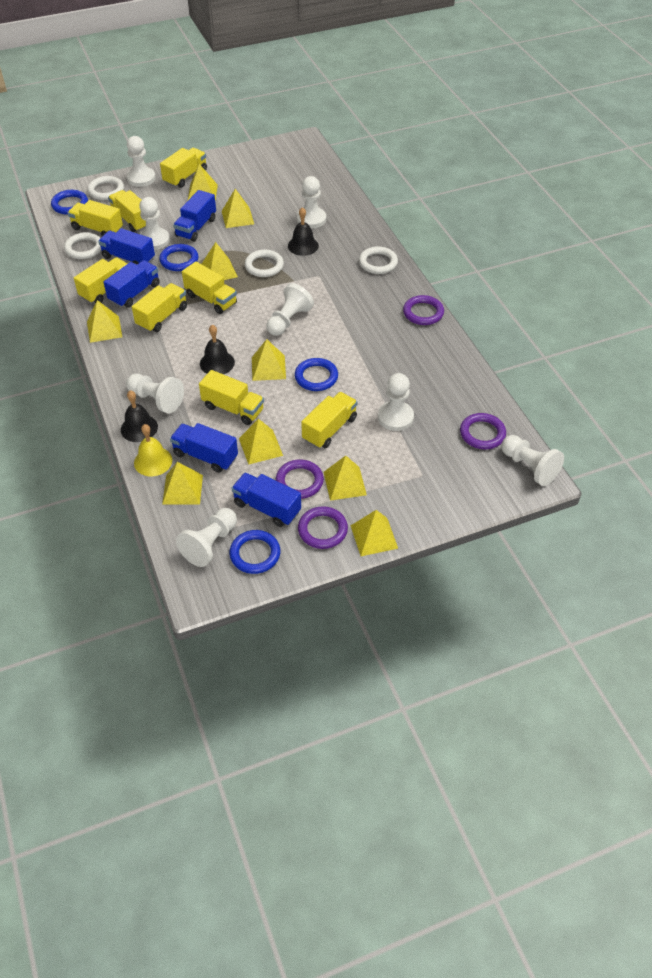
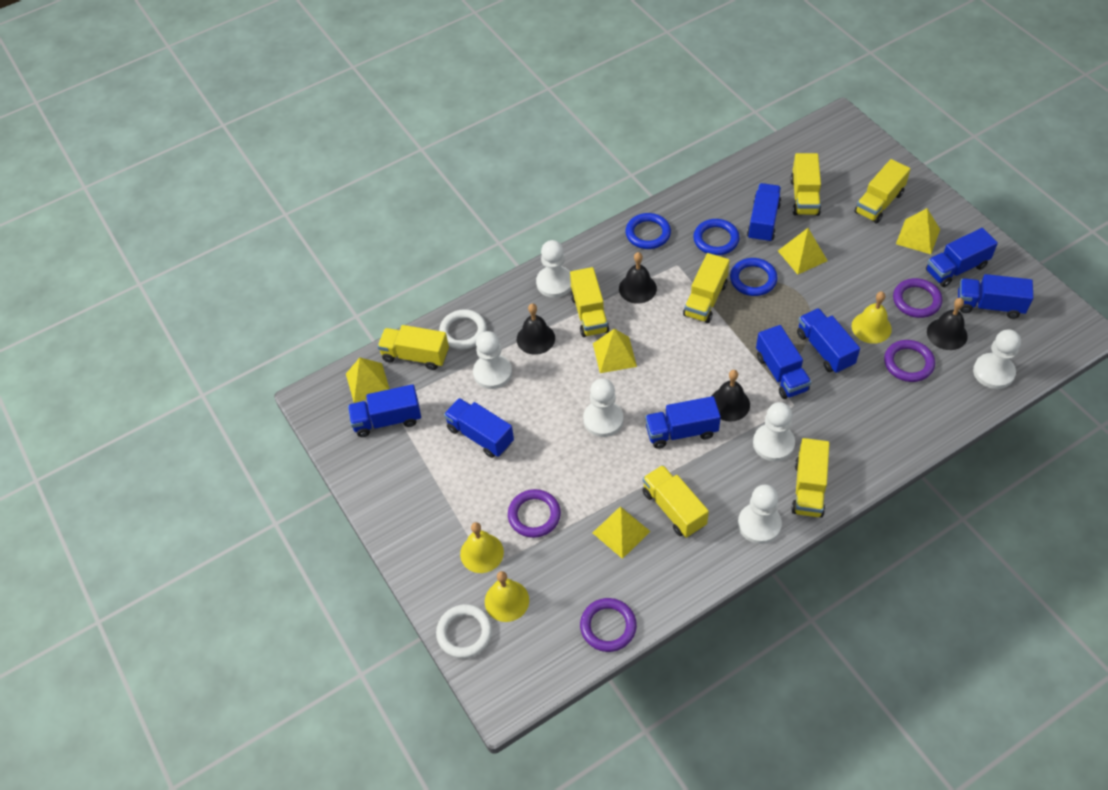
black bell: 3 -> 4
blue ring: 4 -> 3
blue truck: 5 -> 8
white pawn: 8 -> 6
white ring: 4 -> 2
yellow bell: 1 -> 3
yellow pyramid: 9 -> 5
yellow truck: 8 -> 7

